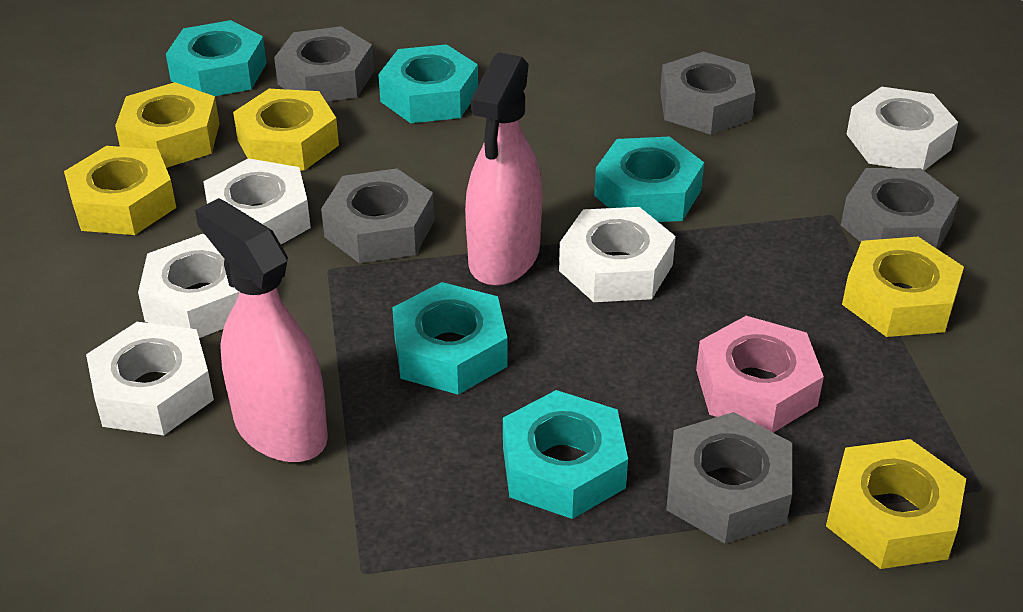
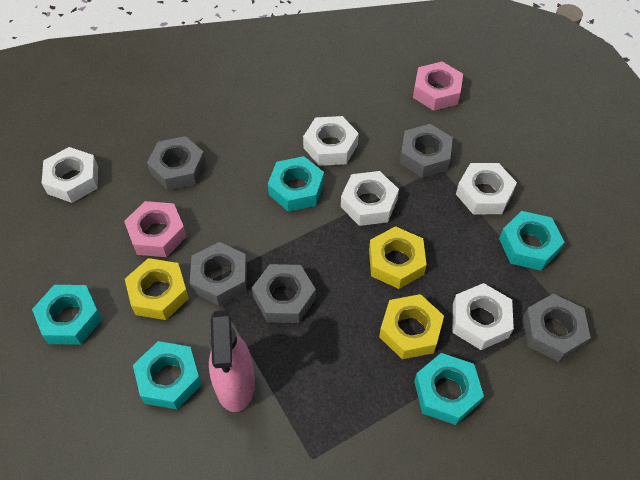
pink nut: 1 -> 2
pink spray bottle: 2 -> 1
yellow nut: 5 -> 3

